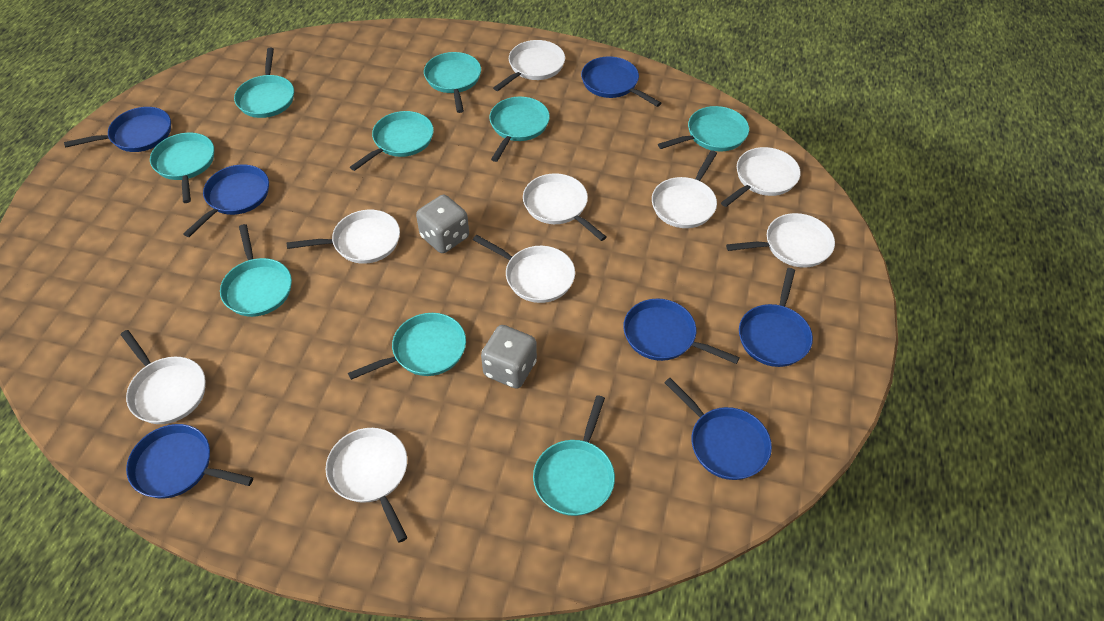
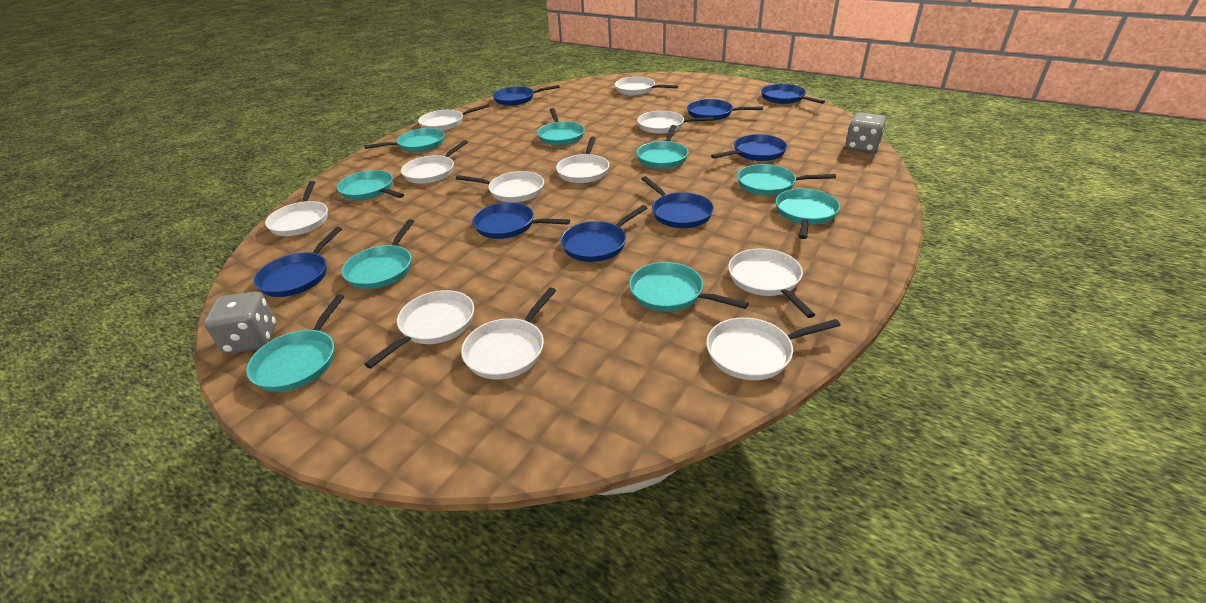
blue pan: 7 -> 8
white pan: 9 -> 11

